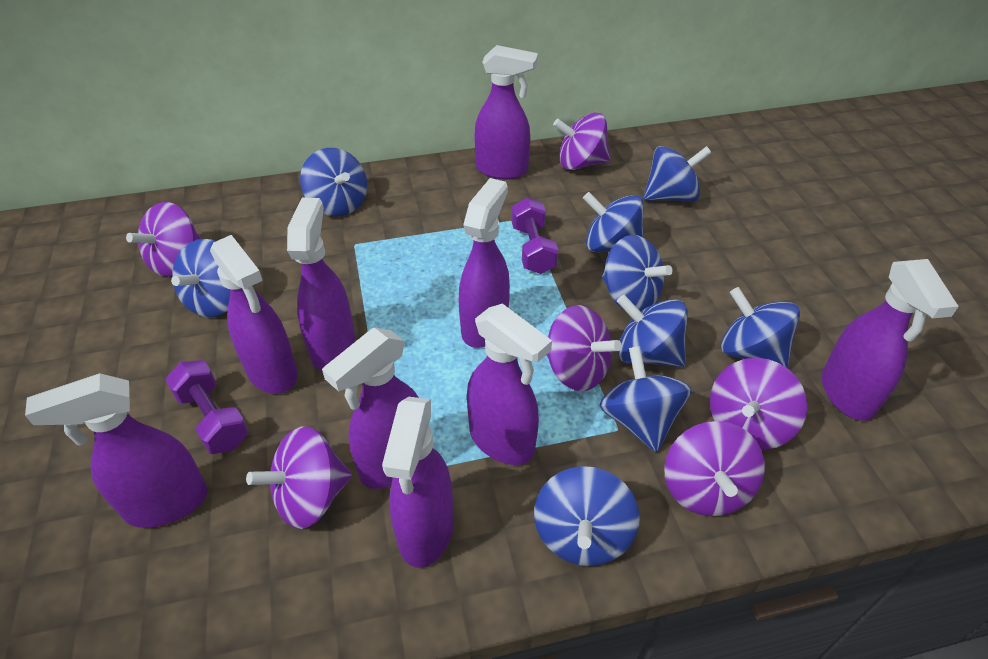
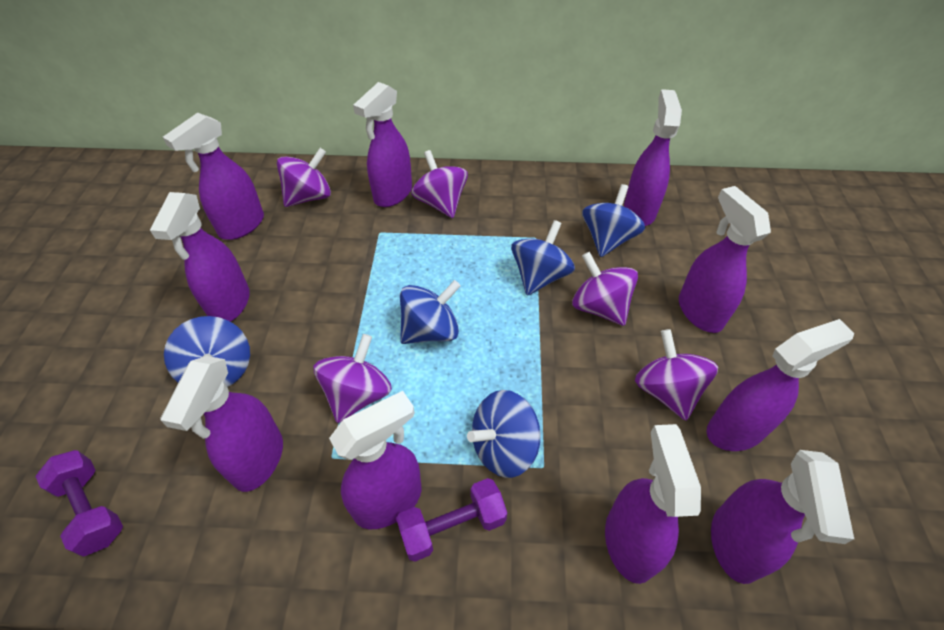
blue spinning top: 9 -> 5
purple spinning top: 6 -> 5
purple spray bottle: 9 -> 10

